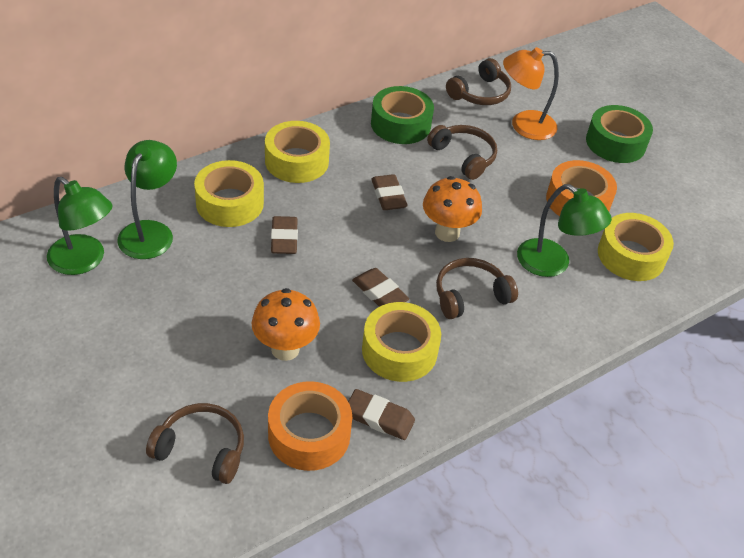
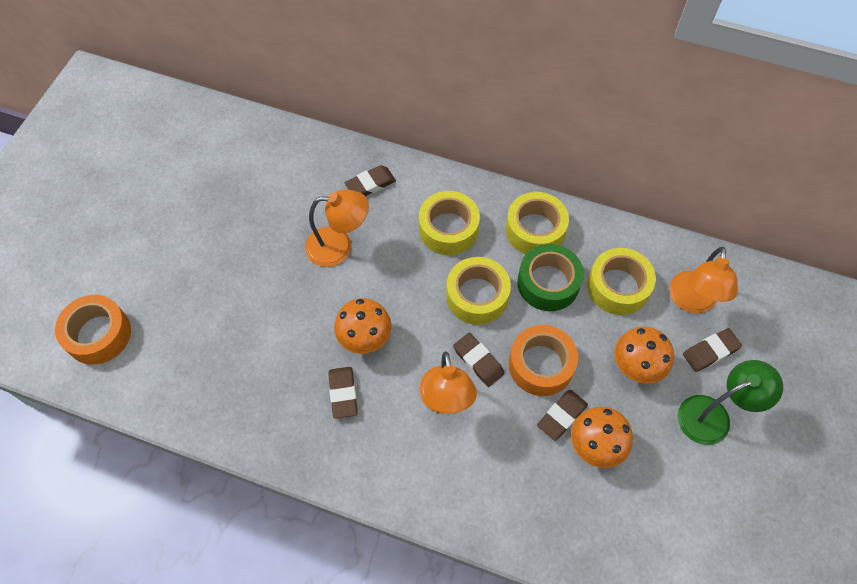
brown eraser: 4 -> 5
brown headphones: 4 -> 0
green lamp: 3 -> 1
green tape: 2 -> 1
orange lamp: 1 -> 3
orange mushroom: 2 -> 3

